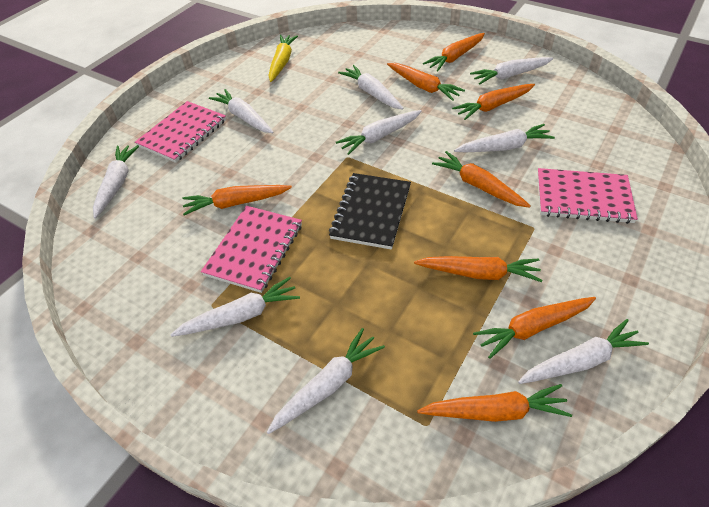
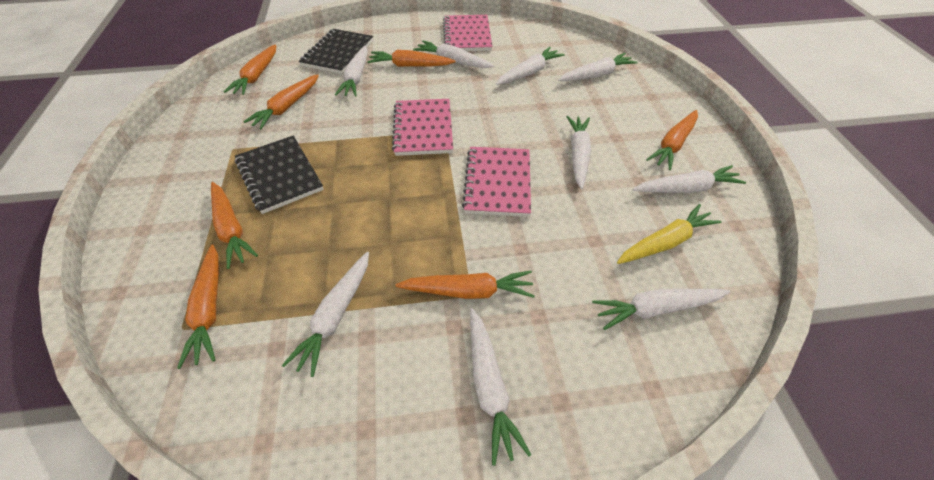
black notebook: 1 -> 2
orange carrot: 8 -> 7

